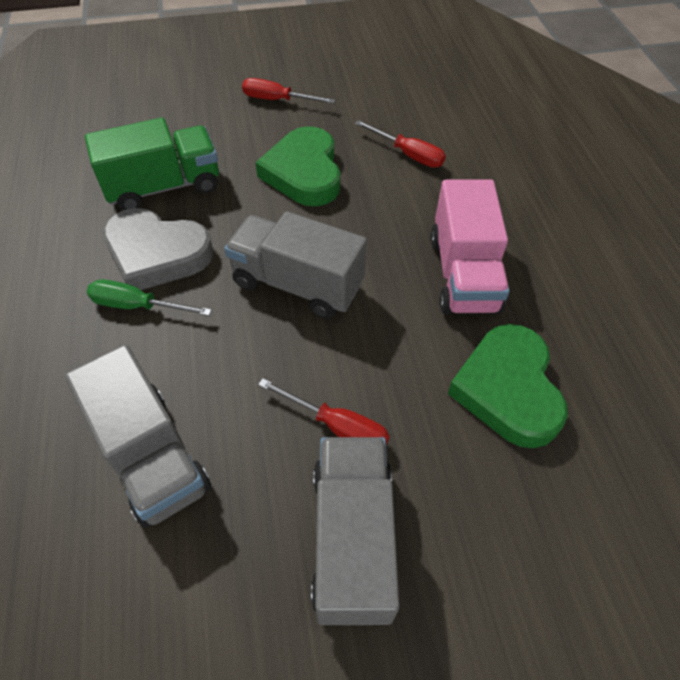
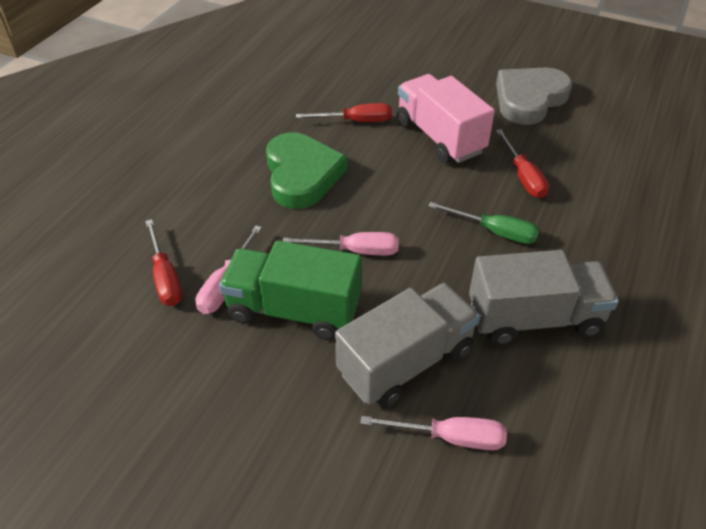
green heart: 2 -> 1
grey truck: 3 -> 2
pink screwdriver: 0 -> 3

